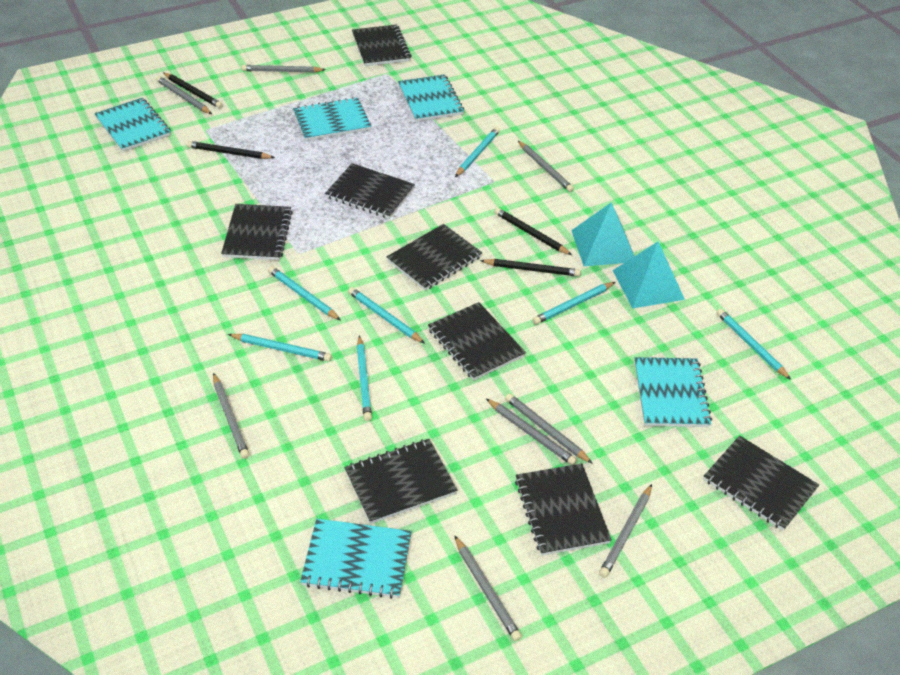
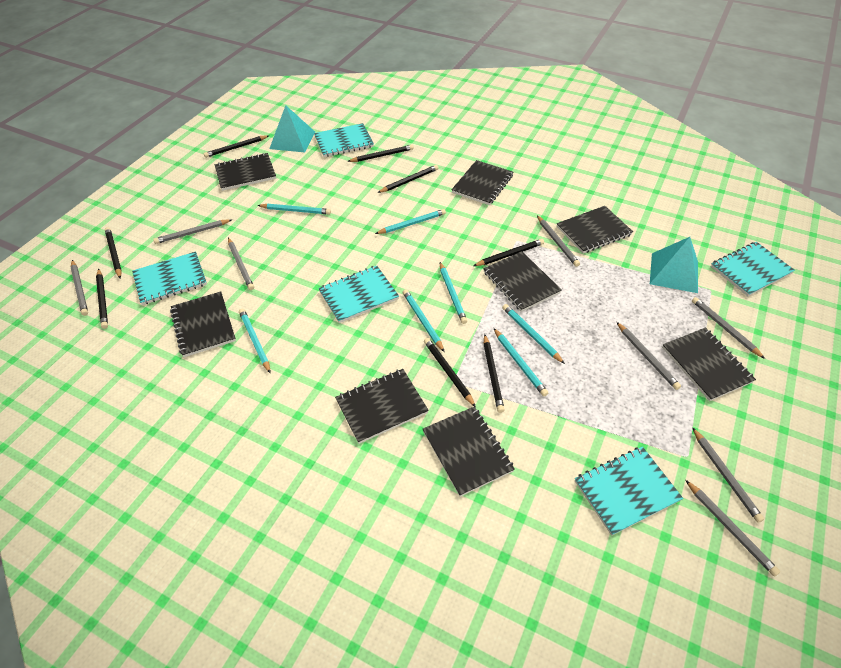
black pencil: 4 -> 8

